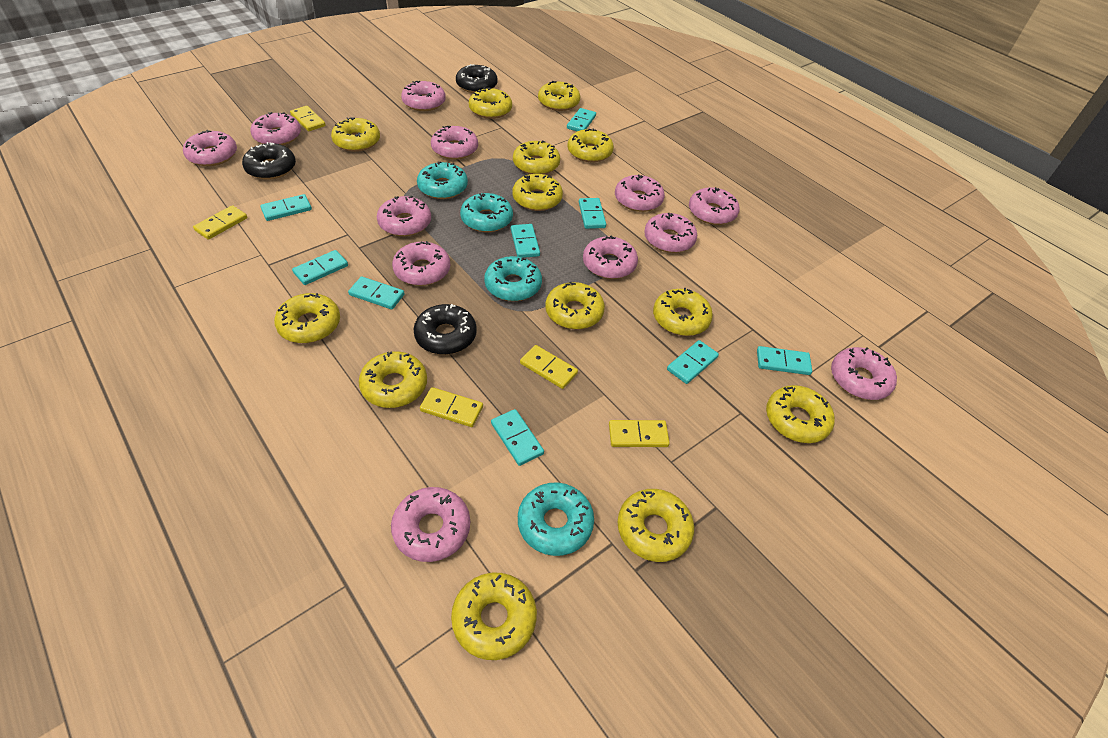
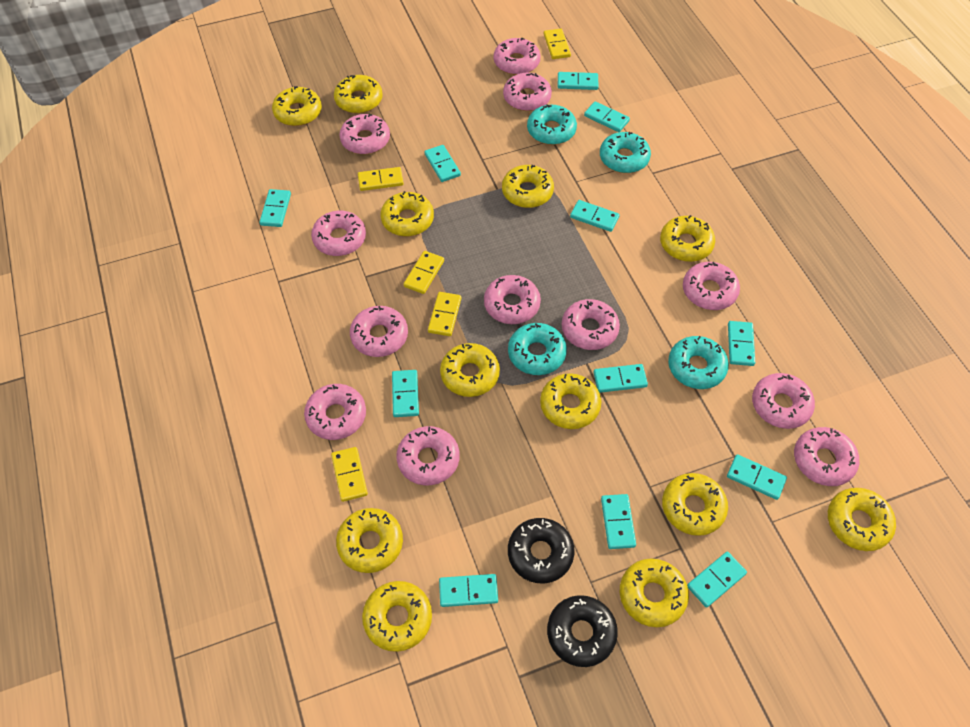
black donut: 3 -> 2
turquoise domino: 9 -> 12
yellow donut: 13 -> 12

